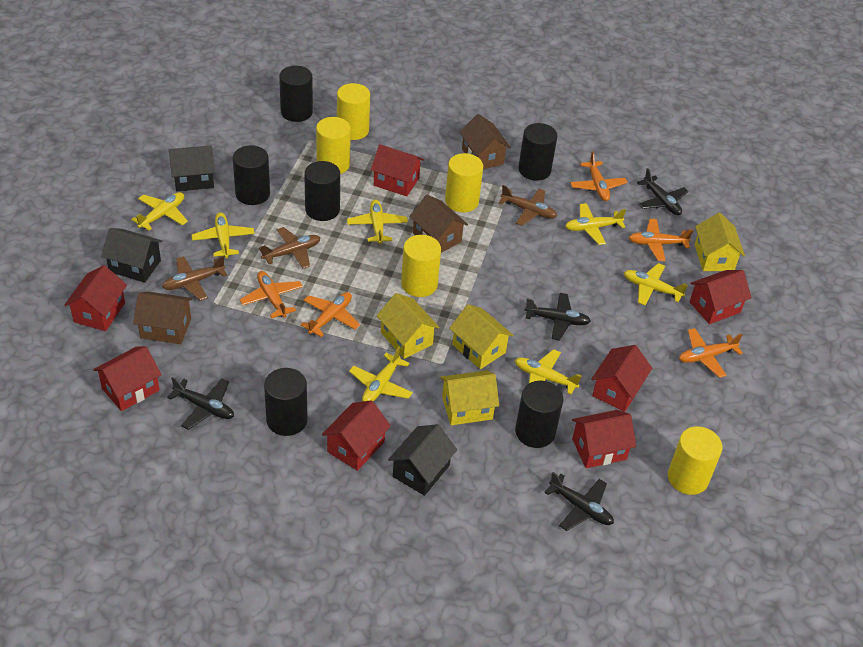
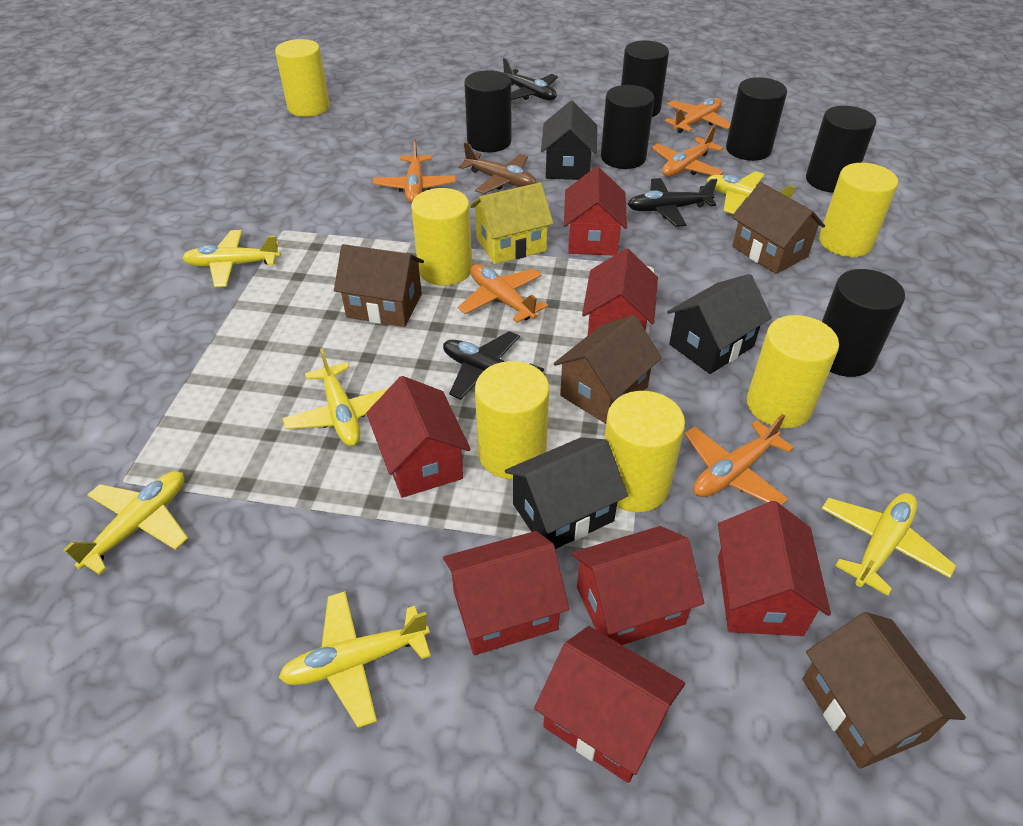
black plane: 4 -> 3
brown house: 3 -> 4
brown plane: 3 -> 1
yellow cylinder: 5 -> 6
yellow house: 4 -> 1
yellow plane: 7 -> 6

